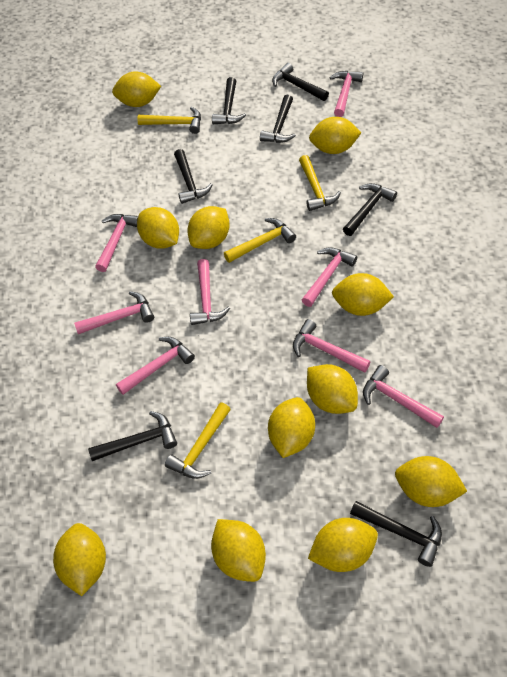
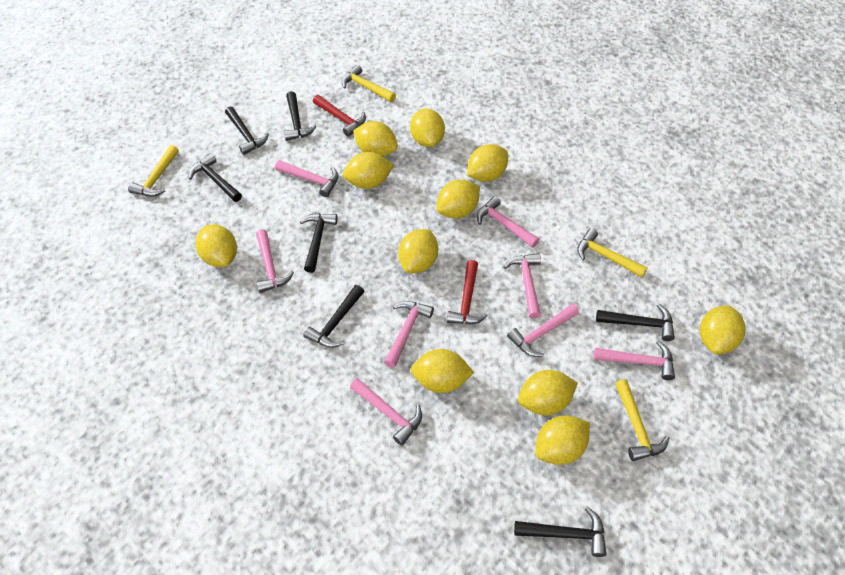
red hammer: 0 -> 2

